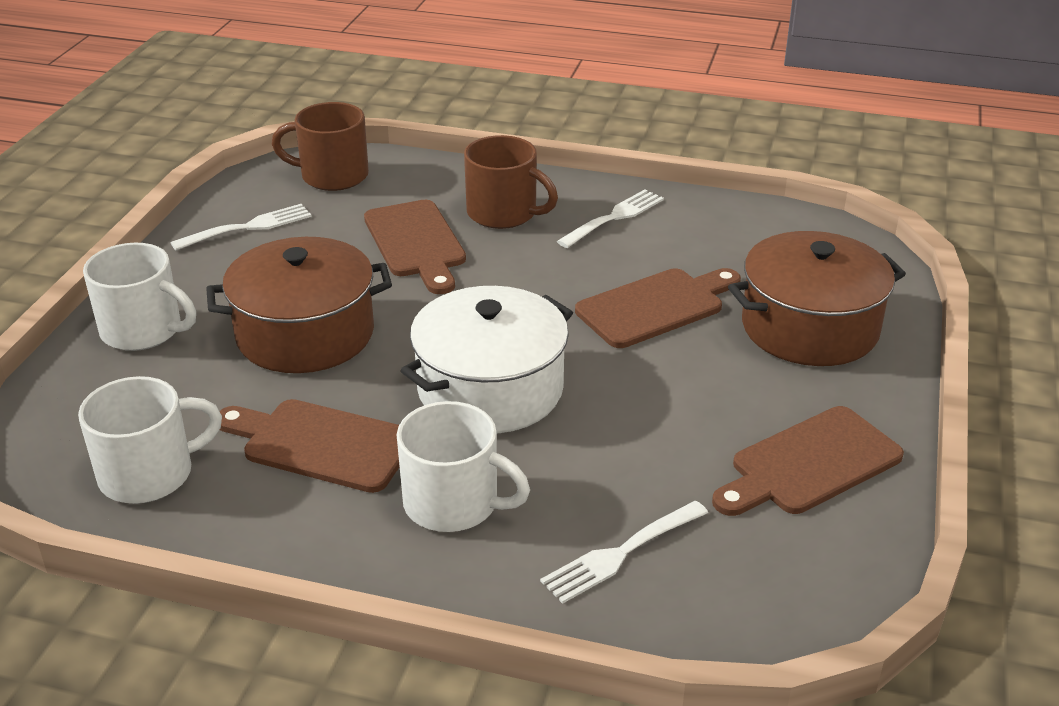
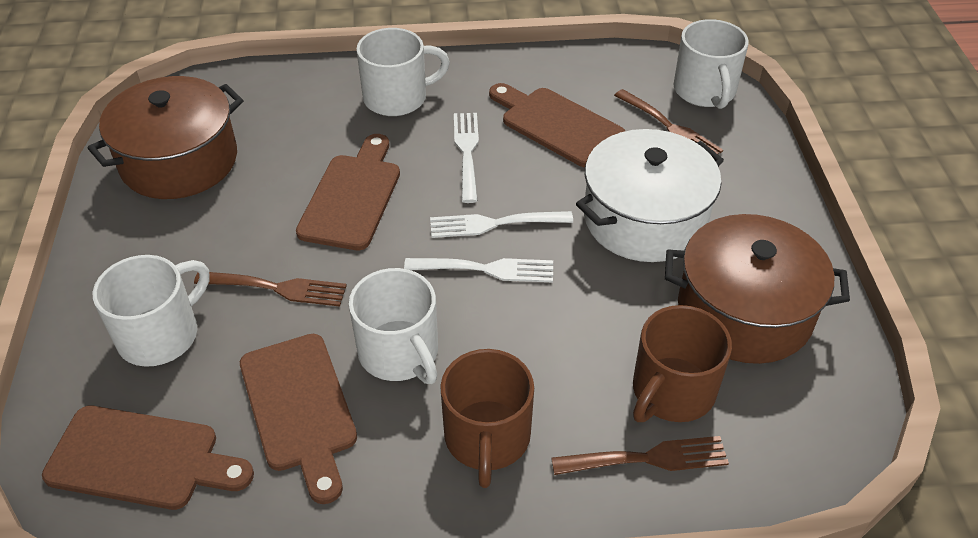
brown fork: 0 -> 3
white mug: 3 -> 4

